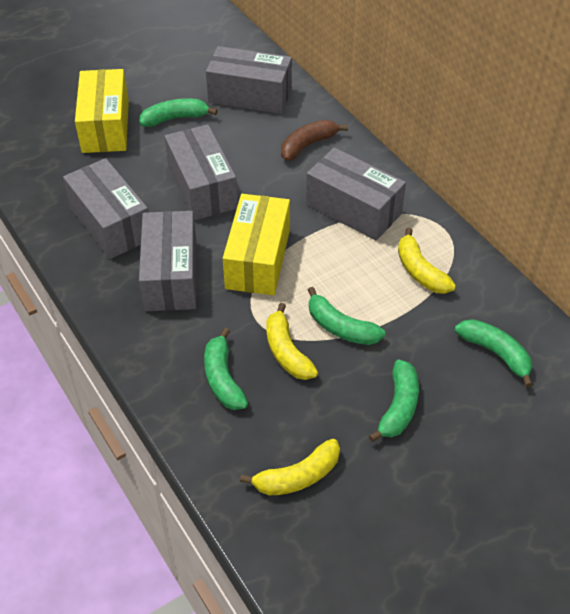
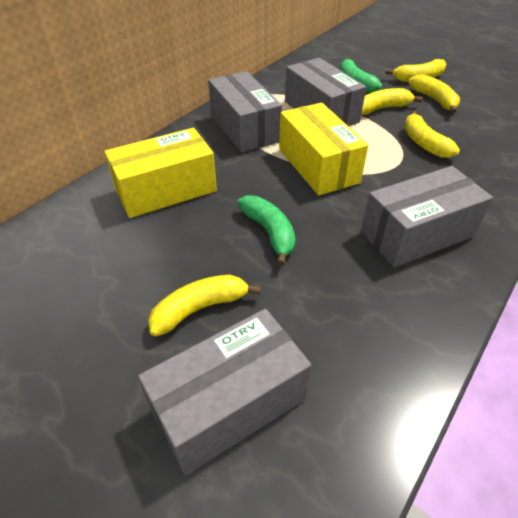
brown banana: 1 -> 0
green banana: 5 -> 2
grey box: 5 -> 4
yellow banana: 3 -> 5

